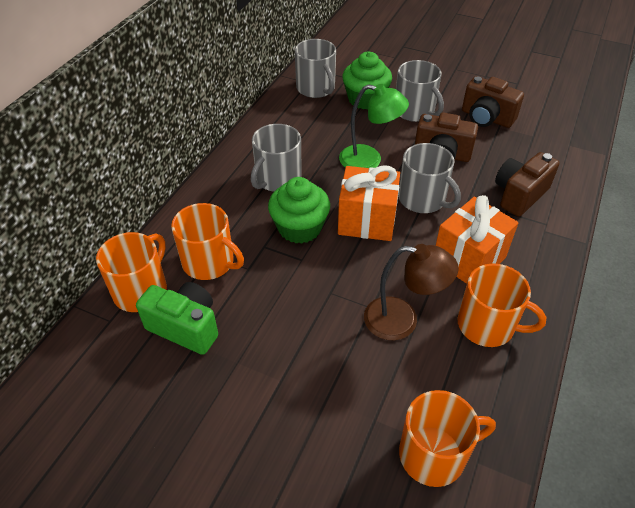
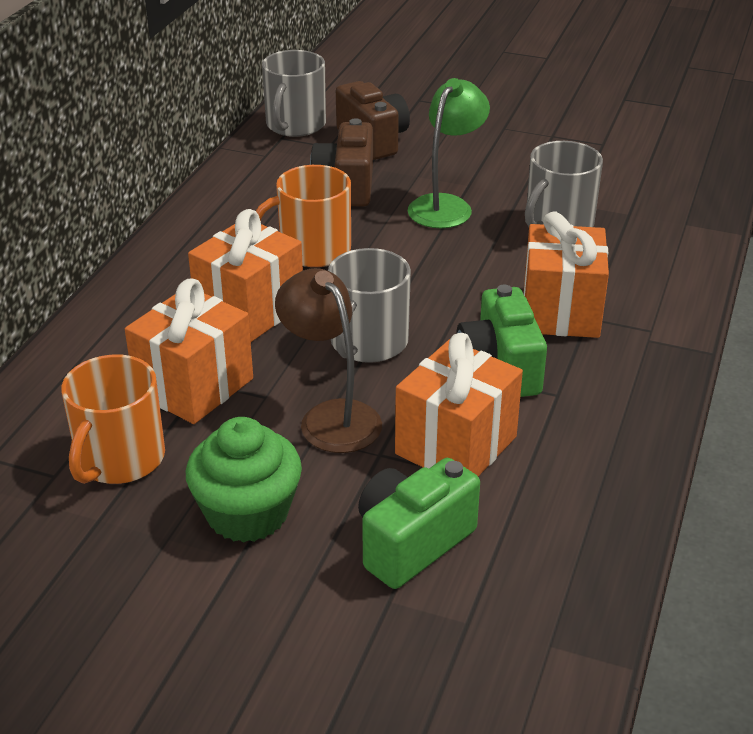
brown camera: 3 -> 2
green camera: 1 -> 2
green cupcake: 2 -> 1
grey mug: 4 -> 3
orange gift: 2 -> 4
orange mug: 4 -> 2

